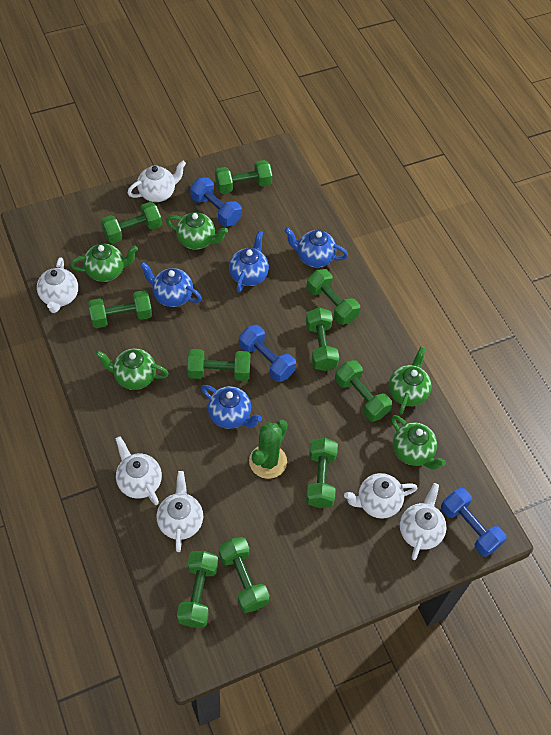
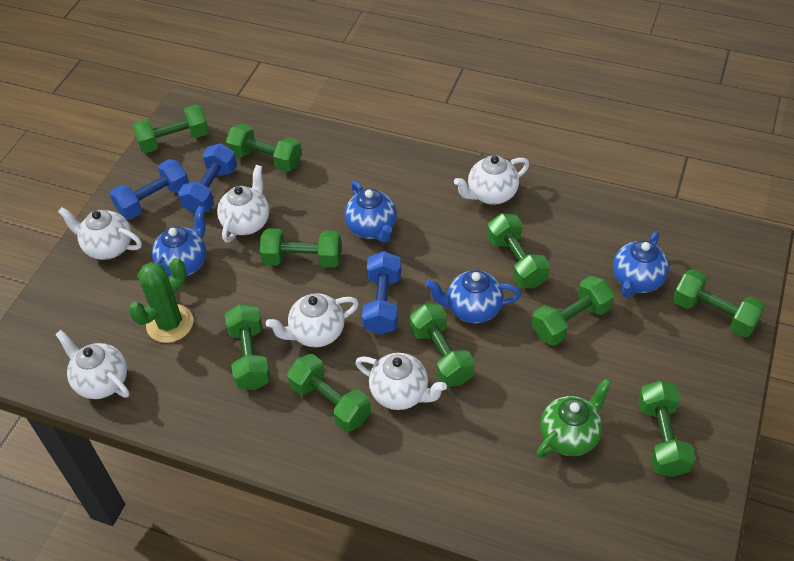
green teapot: 5 -> 1

